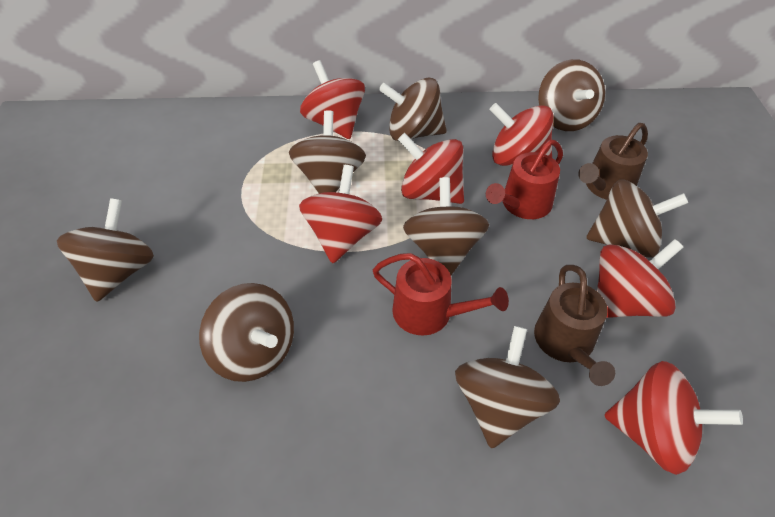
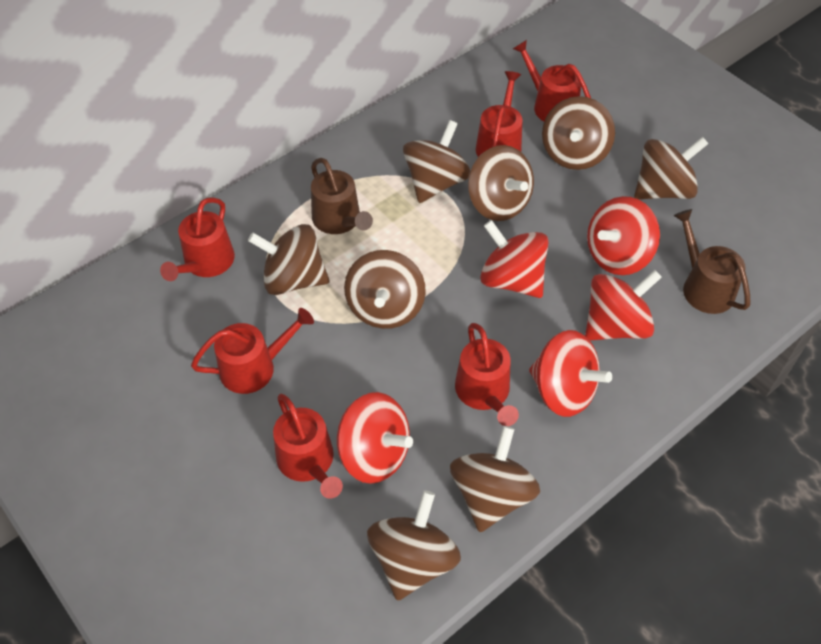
red spinning top: 6 -> 5
red watering can: 2 -> 6

